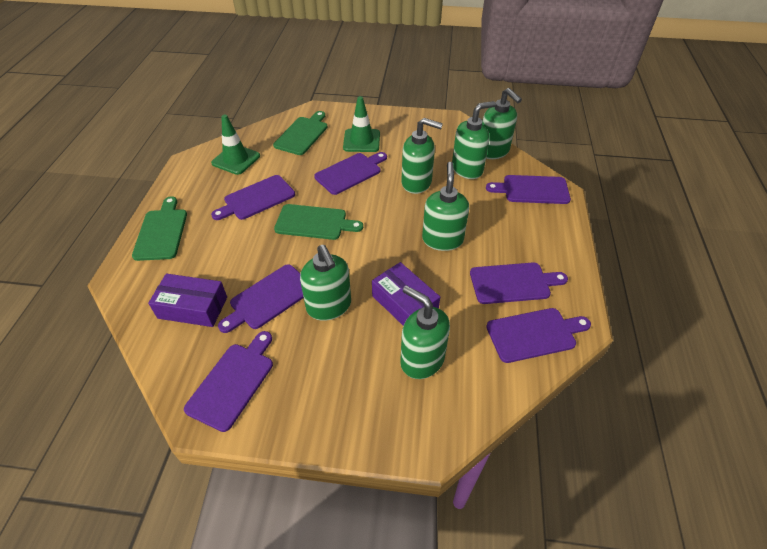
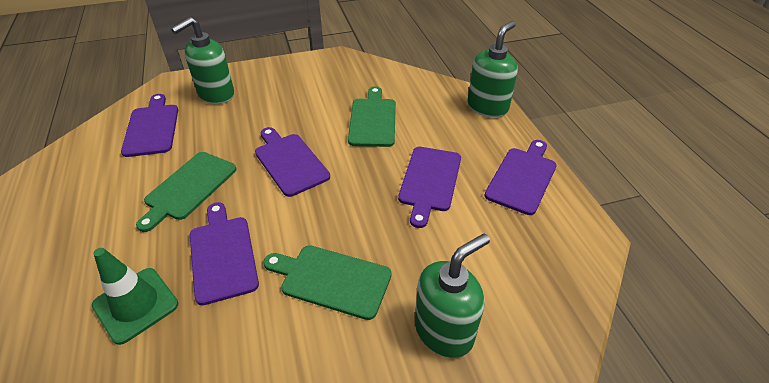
green soap dispenser: 6 -> 3
green traffic cone: 2 -> 1
purple box: 2 -> 0
purple cutting board: 7 -> 5

